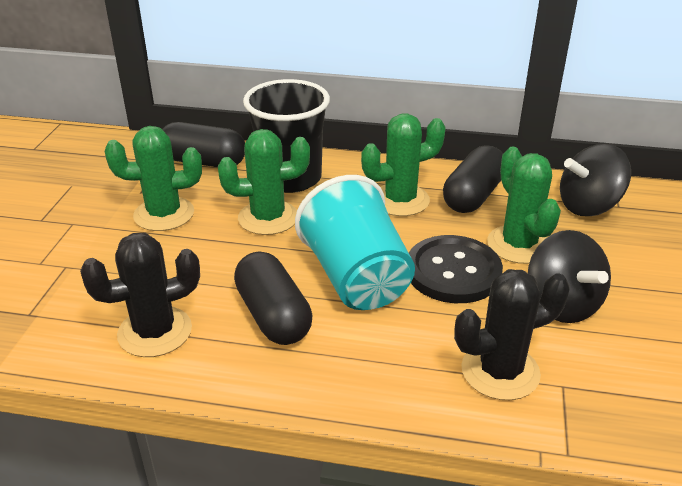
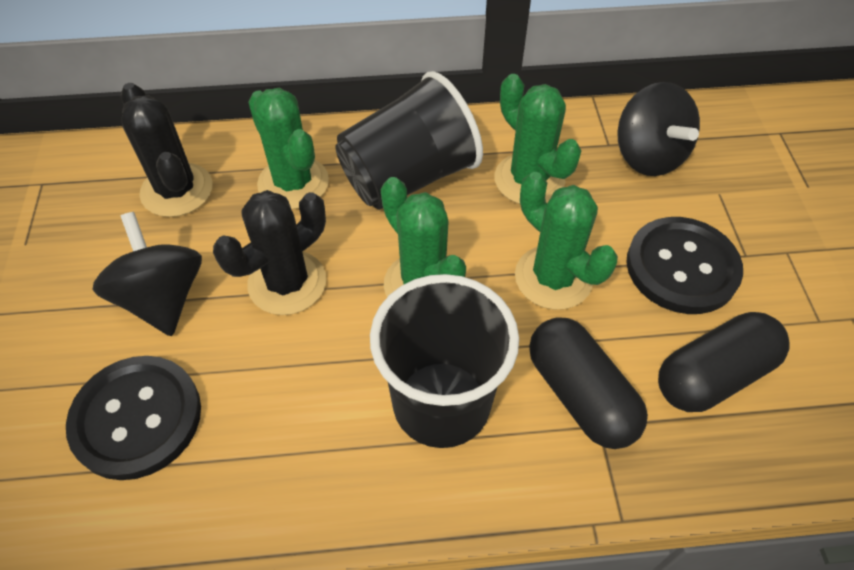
black button: 1 -> 2
black capsule: 3 -> 2
black cup: 1 -> 2
turquoise cup: 1 -> 0

